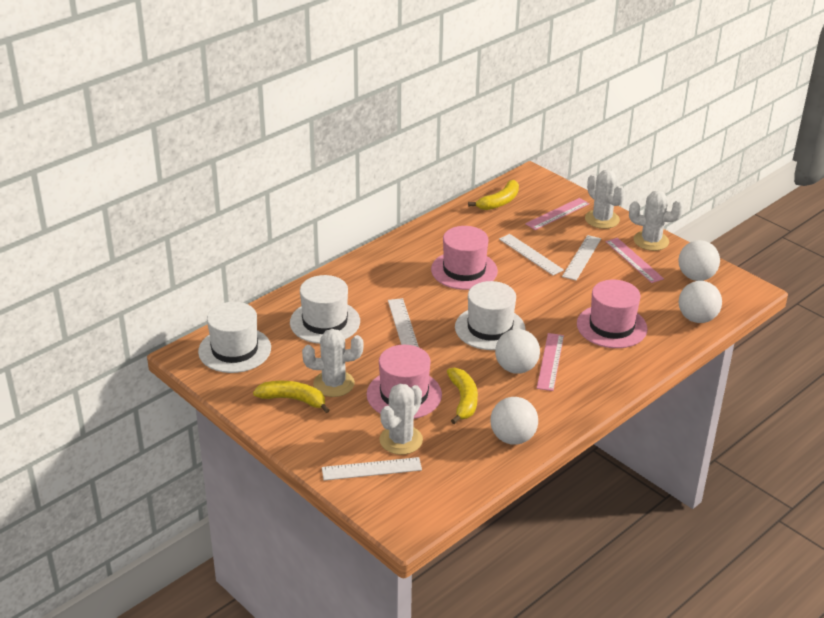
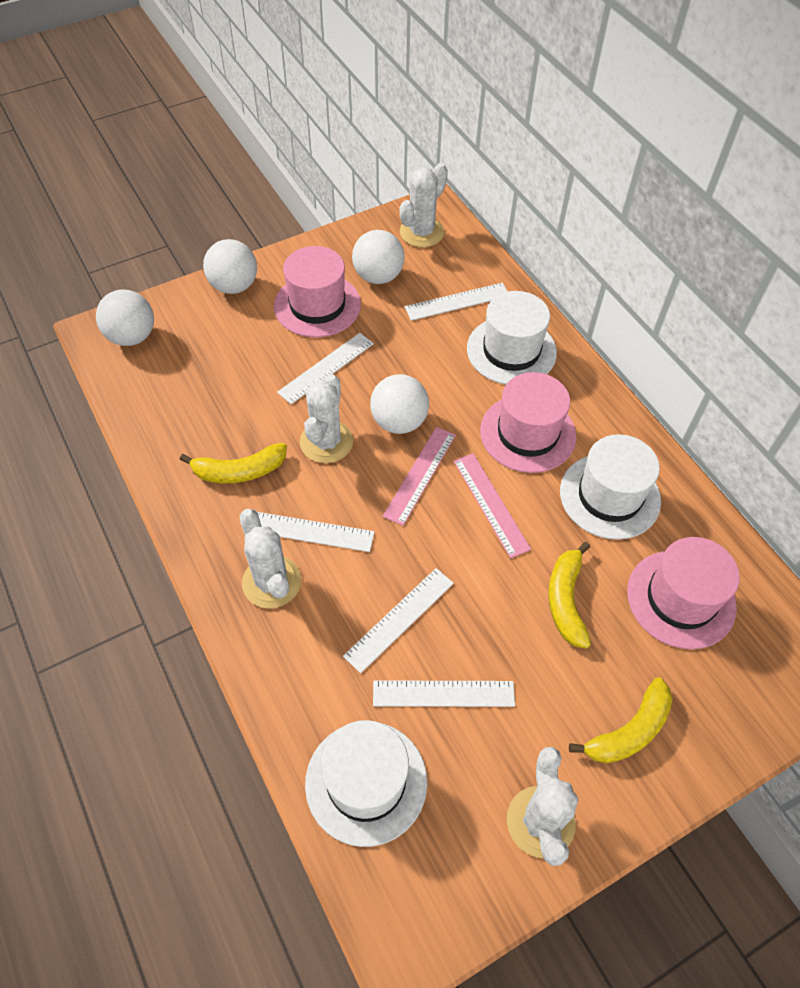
pink ruler: 3 -> 2
white ruler: 4 -> 5

